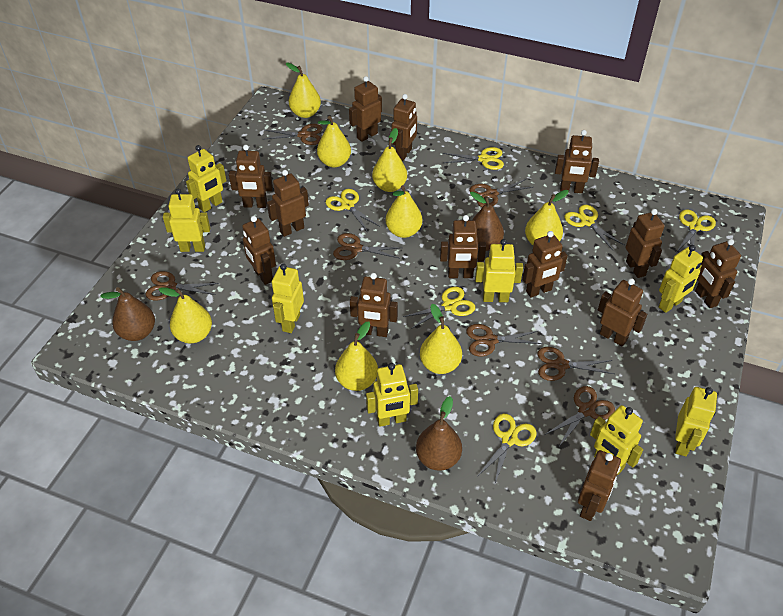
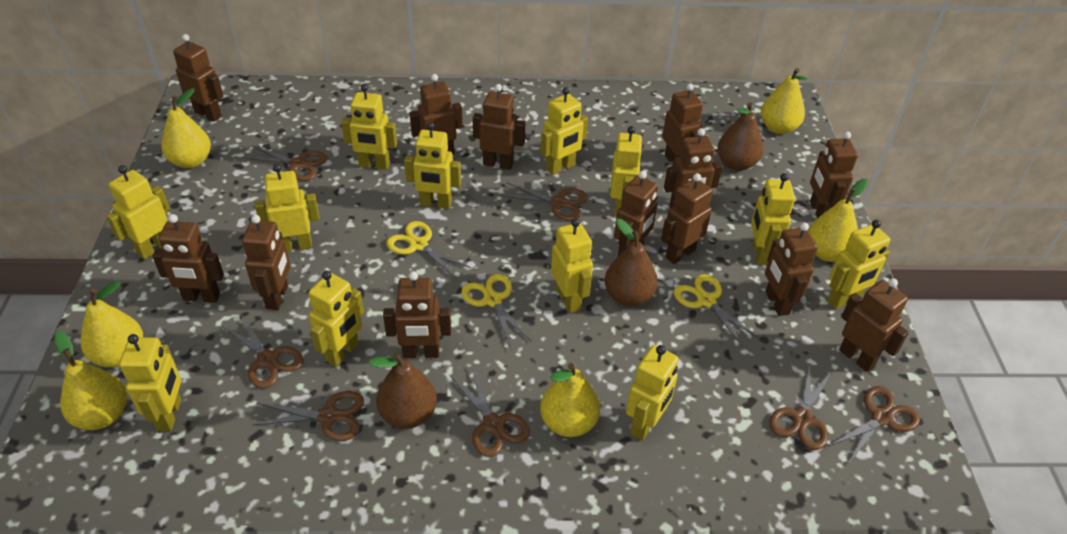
yellow pear: 8 -> 6
yellow robot: 8 -> 12
yellow scissors: 6 -> 3

